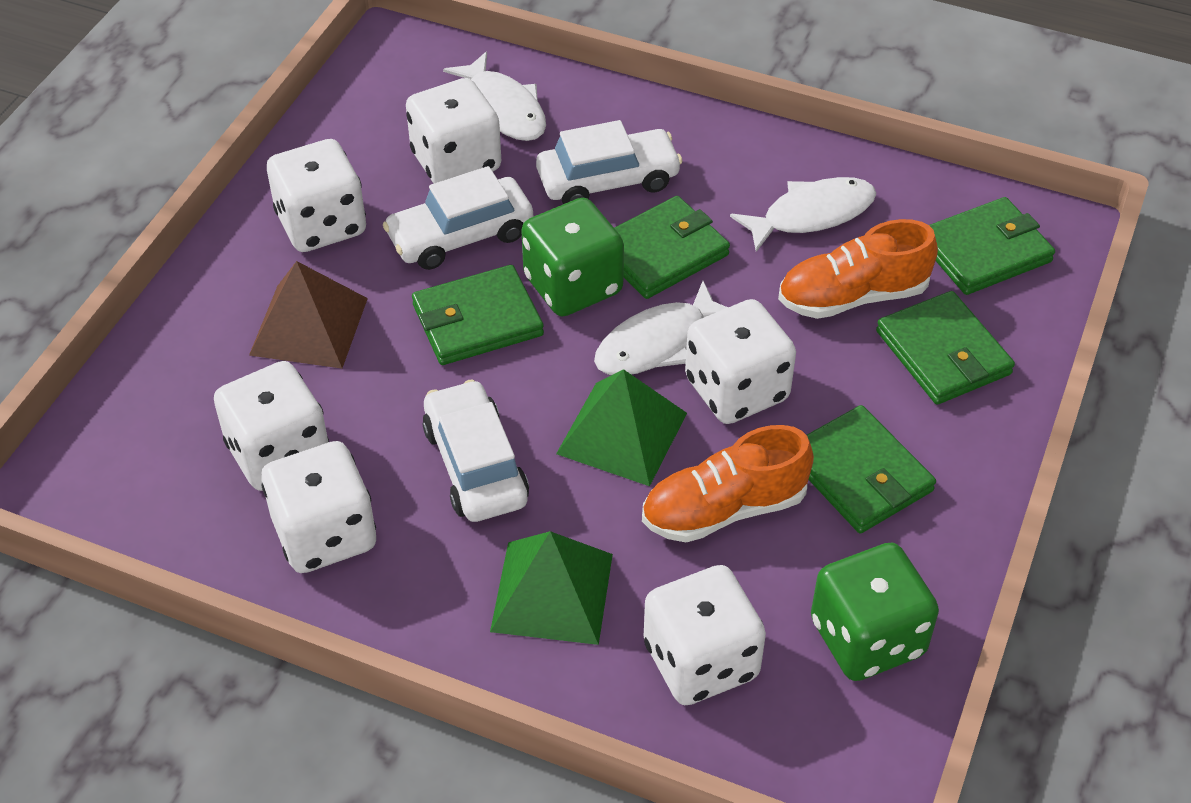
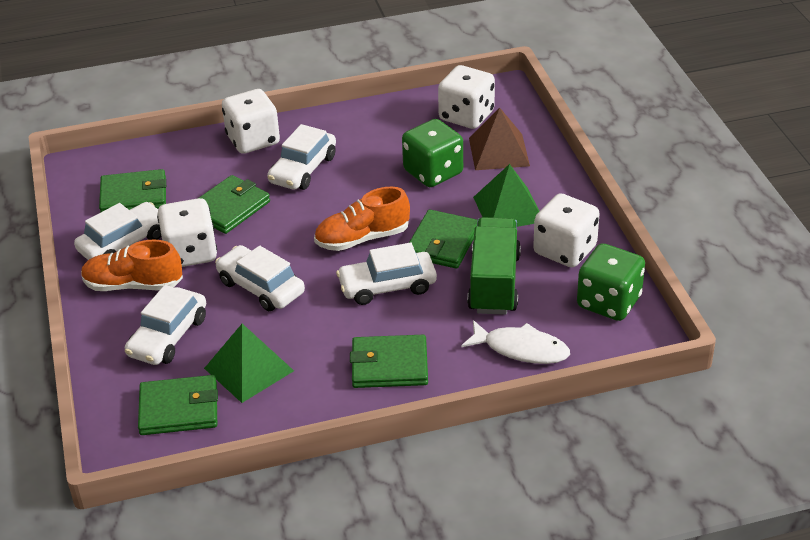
green truck: 0 -> 1
white car: 3 -> 5
white dice: 6 -> 4
white fish: 3 -> 1

